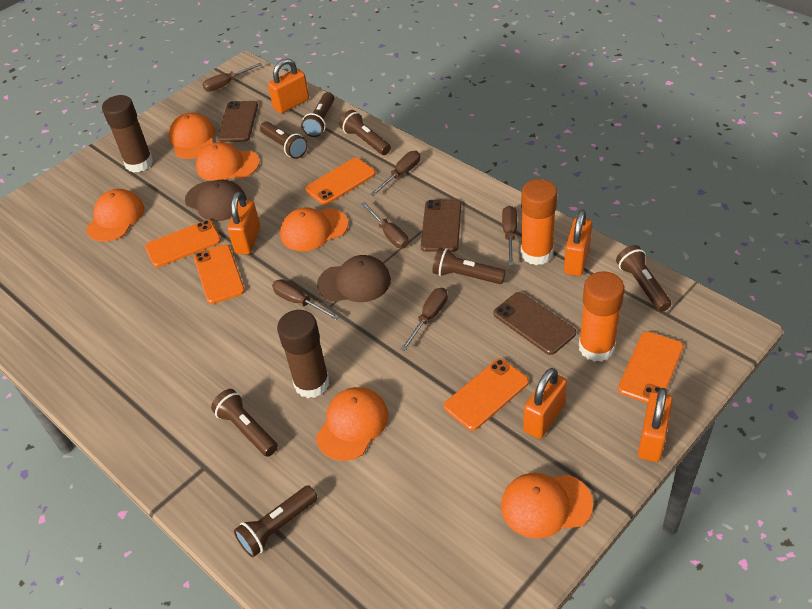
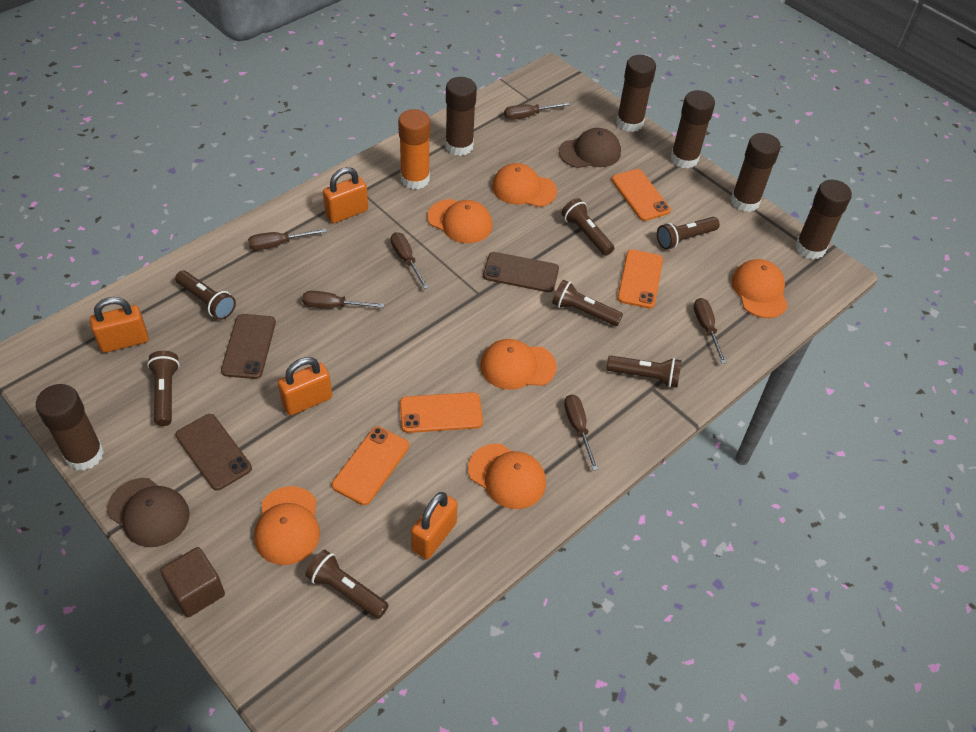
brown cube: 0 -> 1
brown glue stick: 2 -> 6
orange glue stick: 2 -> 1
orange padlock: 5 -> 4
orange phone: 5 -> 4

